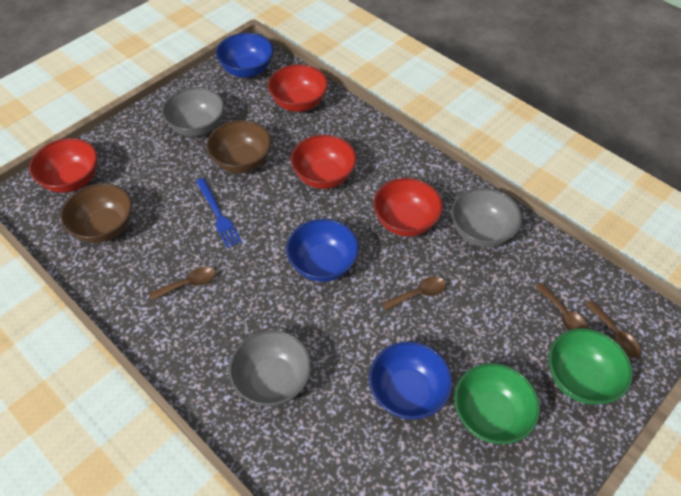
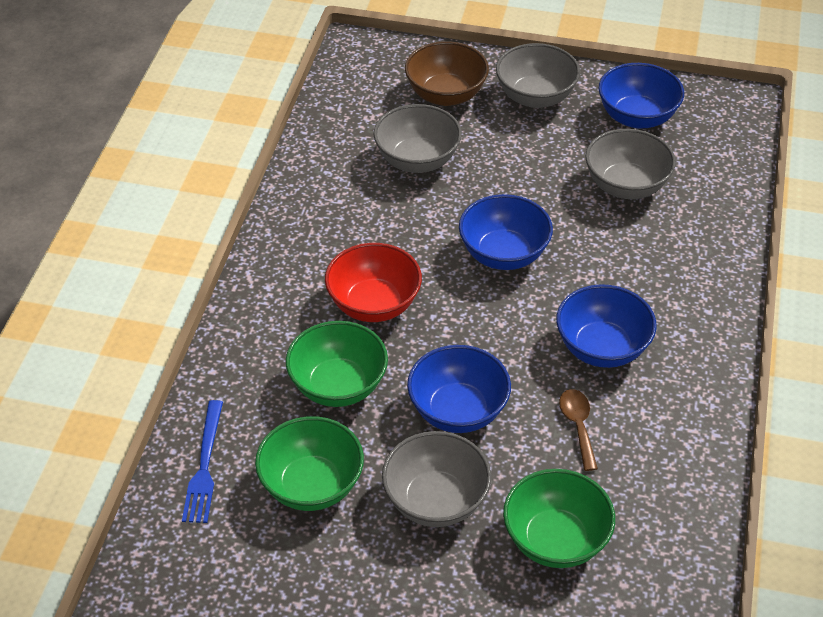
blue bowl: 3 -> 4
brown bowl: 2 -> 1
brown spoon: 4 -> 1
green bowl: 2 -> 3
grey bowl: 3 -> 4
red bowl: 4 -> 1

